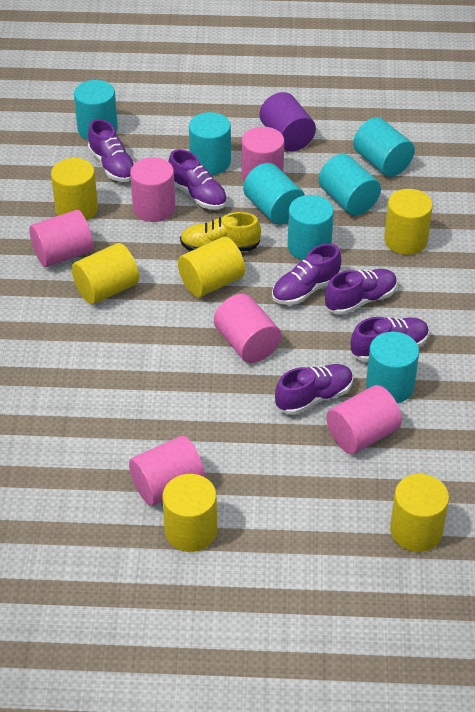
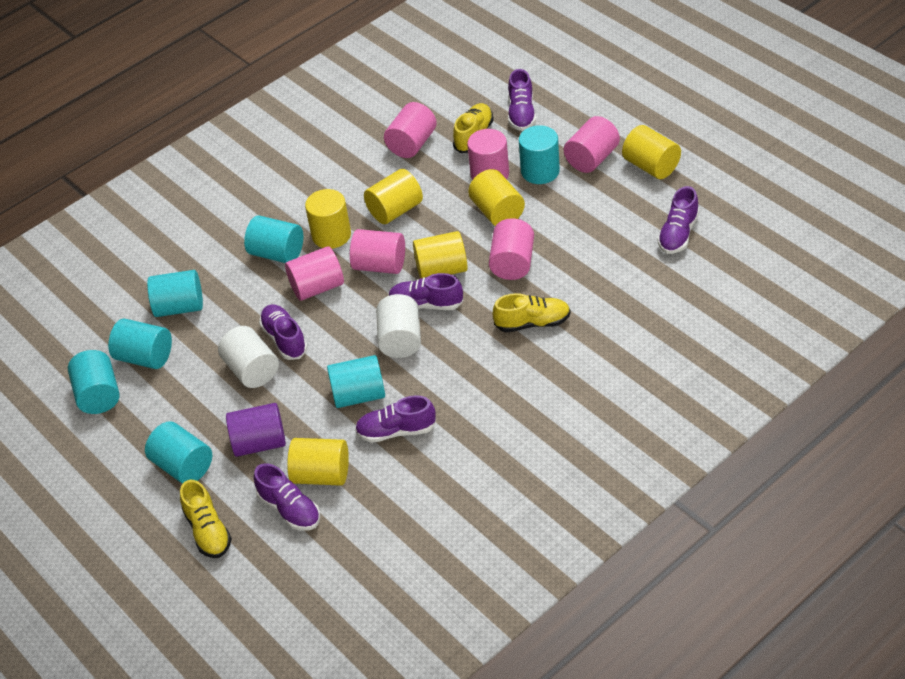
white cylinder: 0 -> 2
yellow shoe: 1 -> 3

